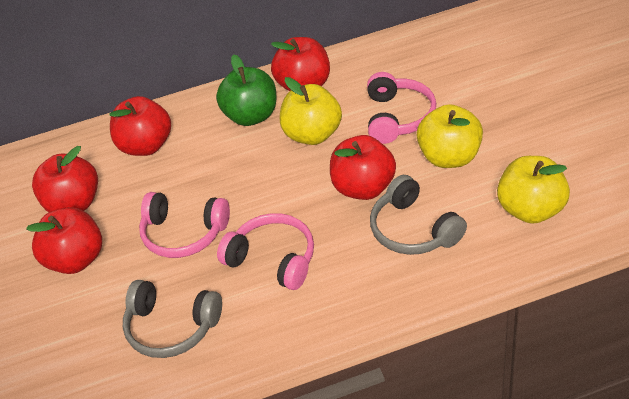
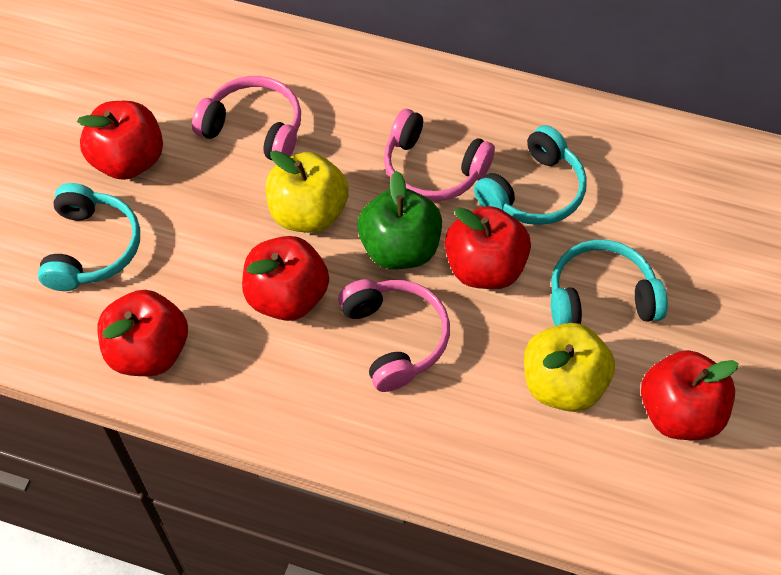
grey headphones: 2 -> 0
turquoise headphones: 0 -> 3
yellow apple: 3 -> 2

